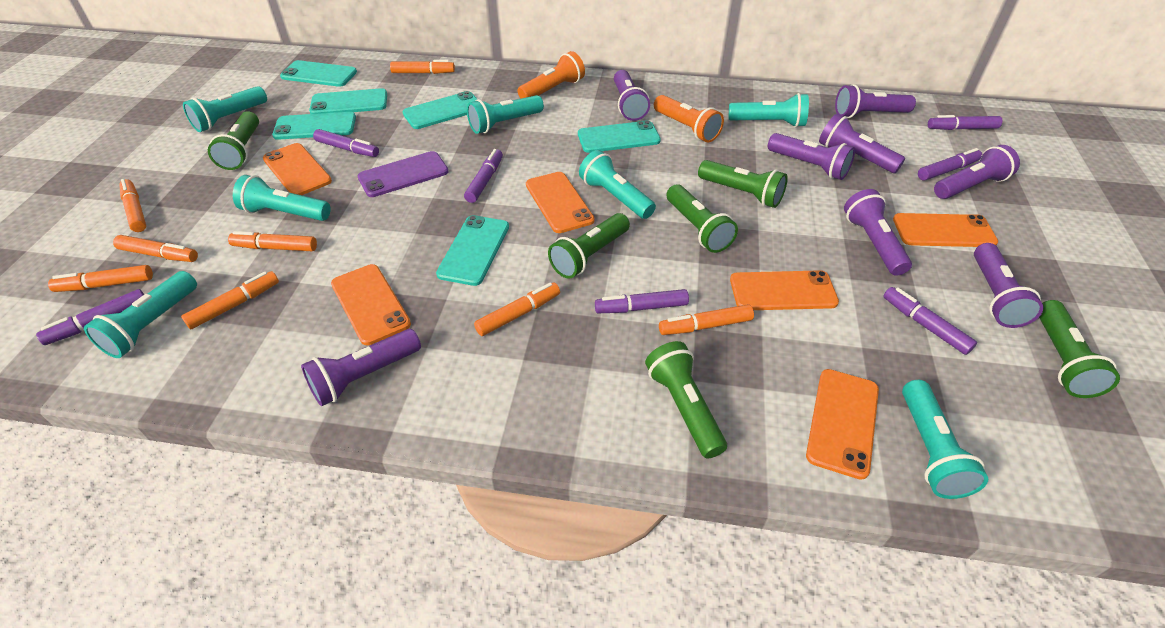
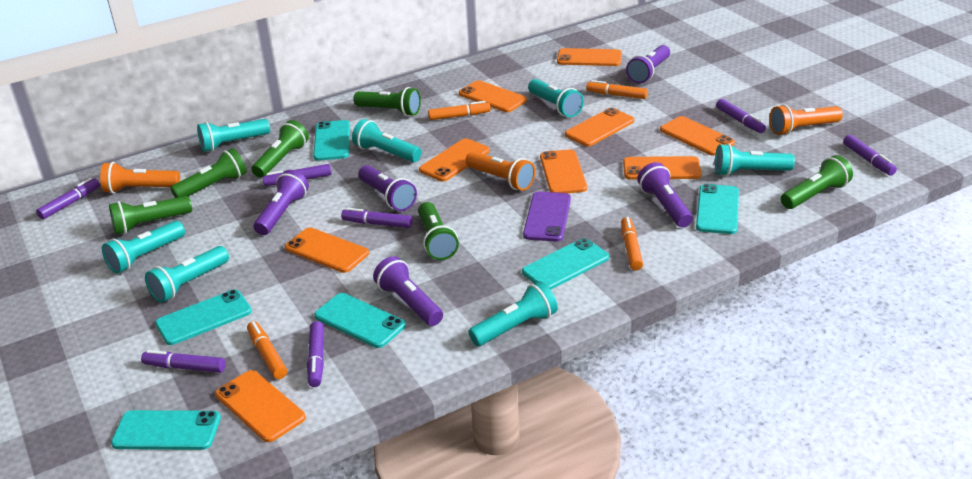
orange flashlight: 2 -> 3
orange marker: 8 -> 4
orange phone: 6 -> 9
purple flashlight: 8 -> 5

